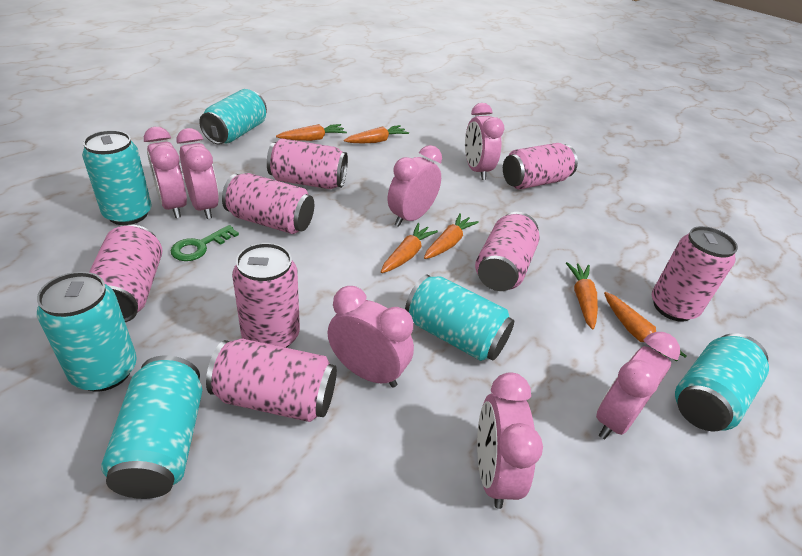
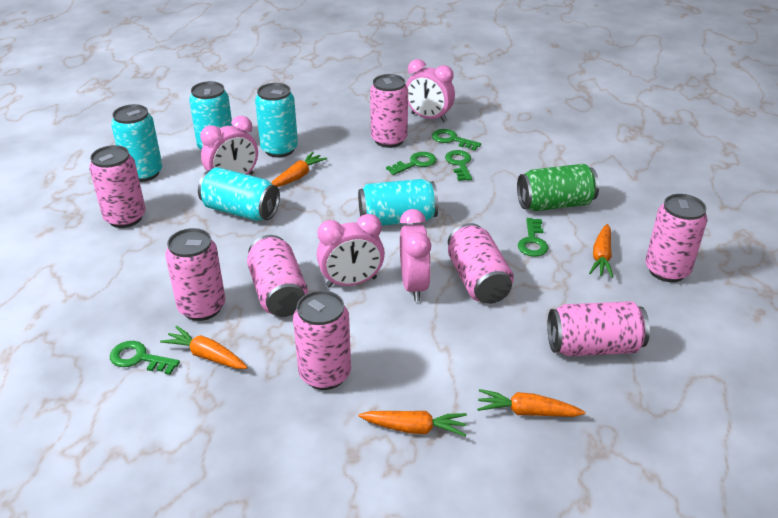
green can: 0 -> 1
green key: 1 -> 5
orange carrot: 6 -> 5
pink clock: 7 -> 4
turquoise can: 6 -> 5

